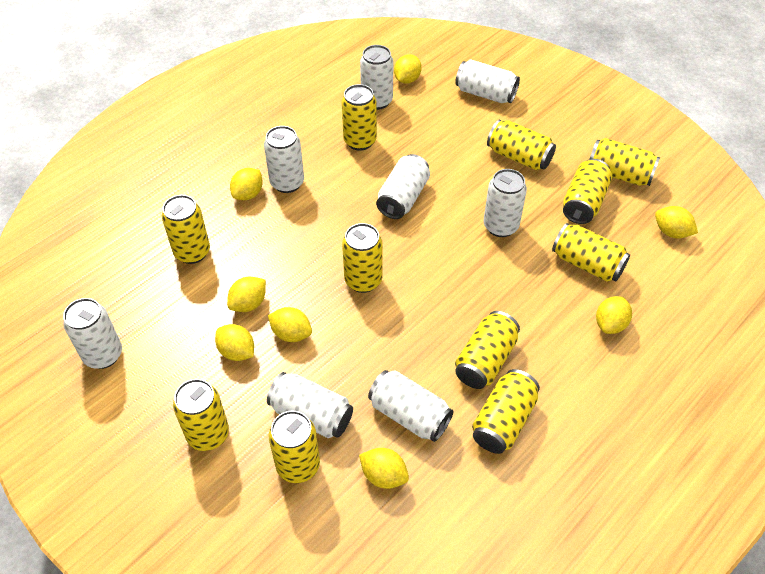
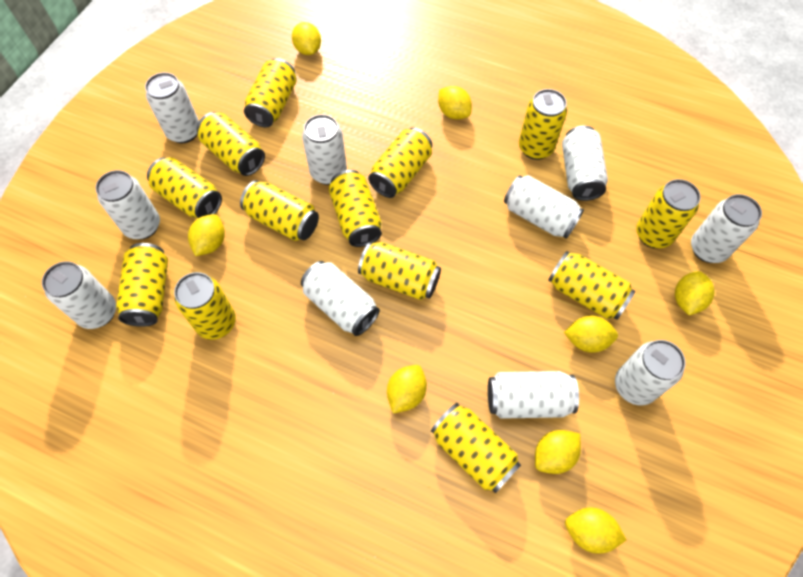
white can: 8 -> 10
yellow can: 11 -> 13

